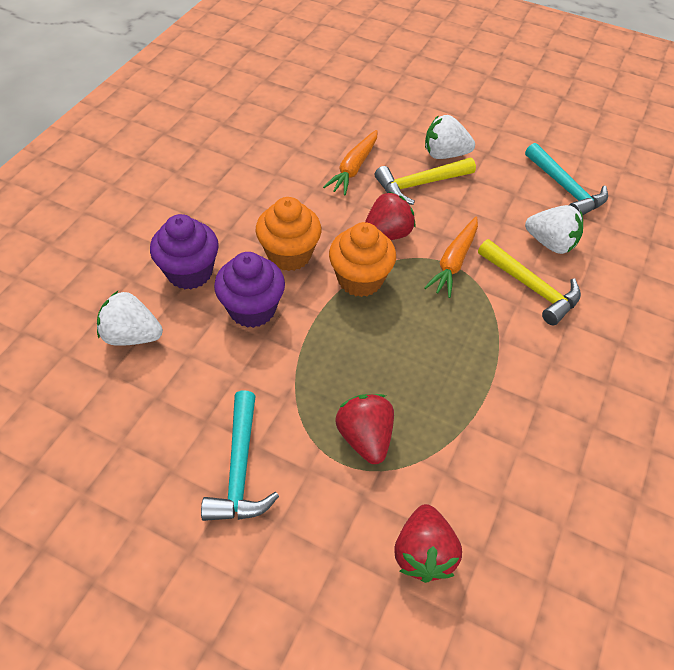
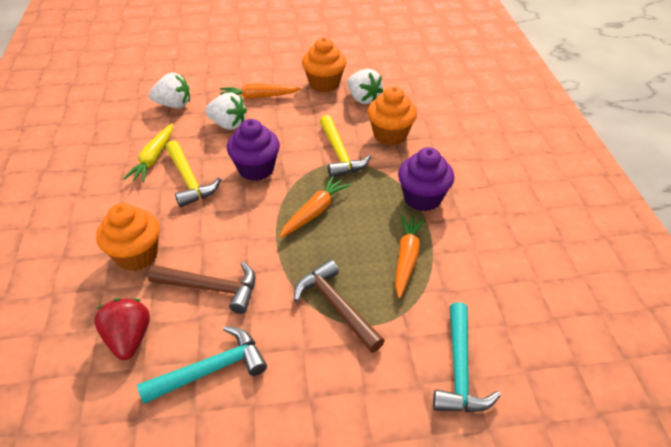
brown hammer: 0 -> 2
orange carrot: 2 -> 3
orange cupcake: 2 -> 3
red strawberry: 3 -> 1
yellow carrot: 0 -> 1

